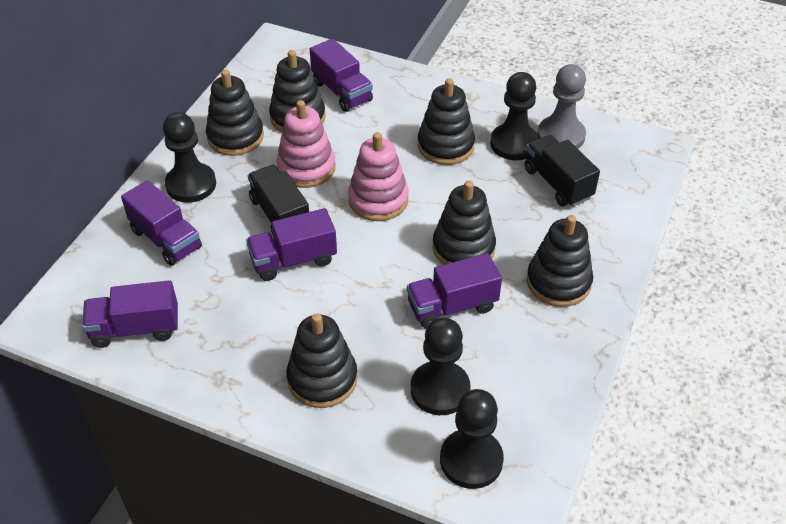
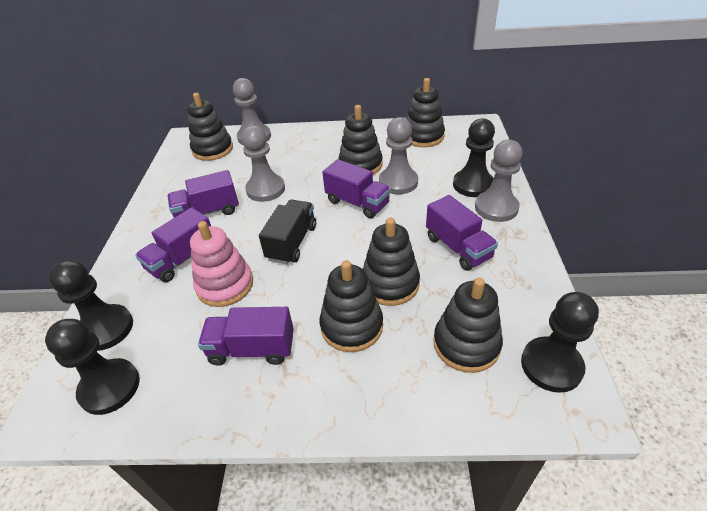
black truck: 2 -> 1
grey pawn: 1 -> 4
pink stacking toy: 2 -> 1

